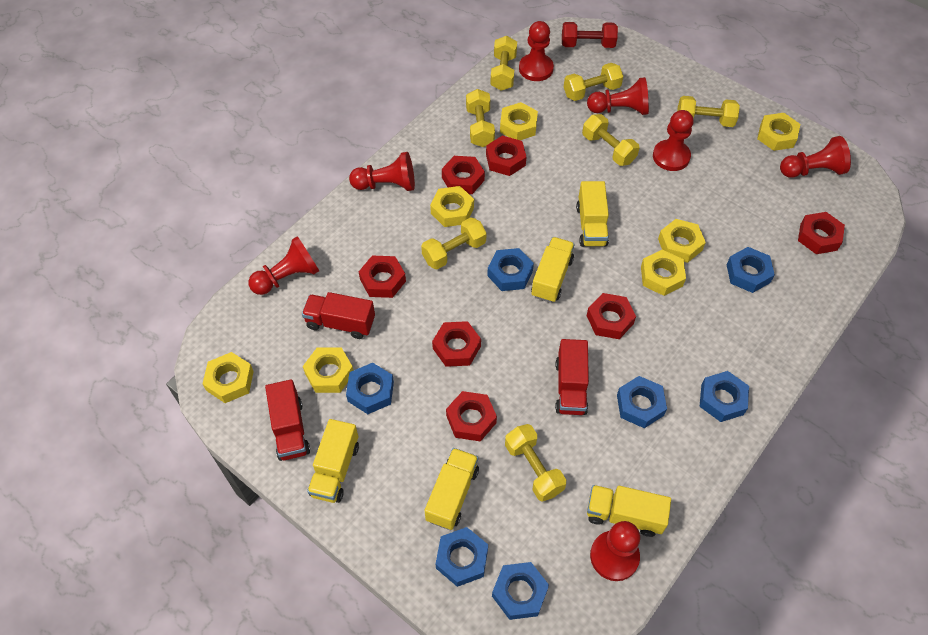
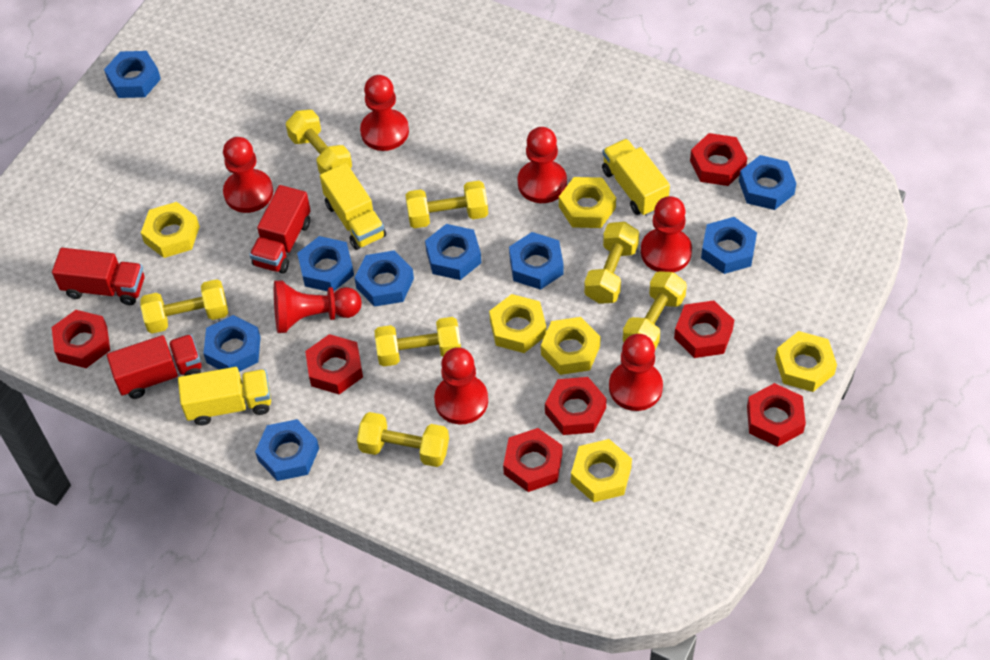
blue nut: 7 -> 9
red dumbbell: 1 -> 0
yellow nut: 7 -> 6
yellow truck: 5 -> 3

